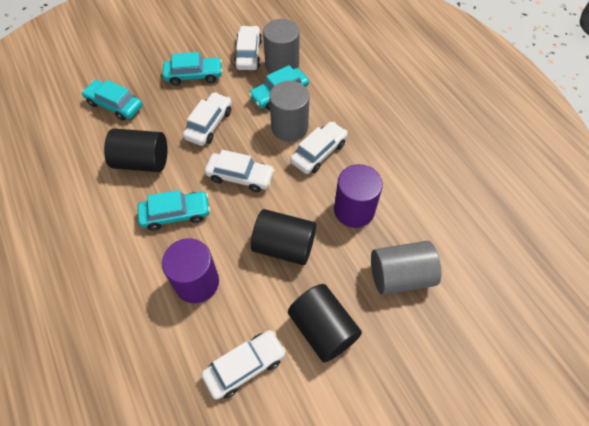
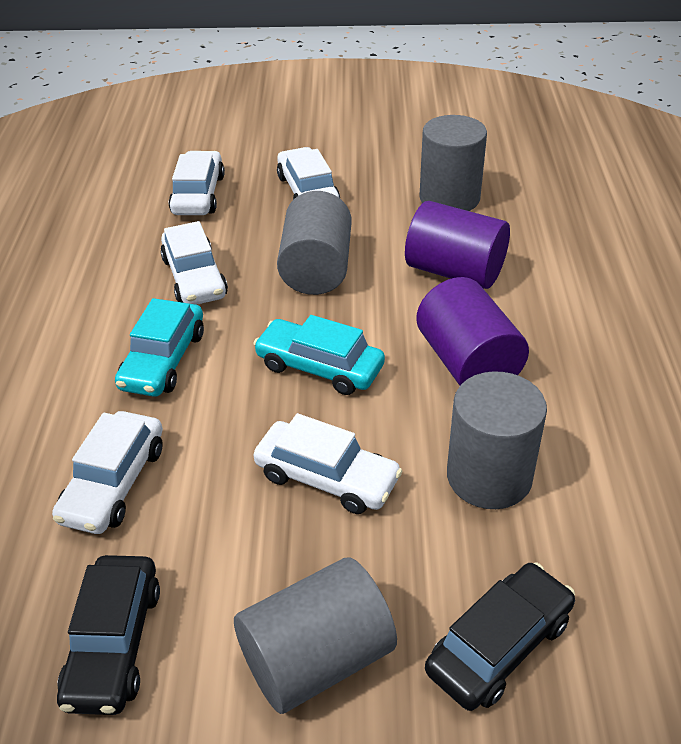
black car: 0 -> 2
black cylinder: 3 -> 0
grey cylinder: 3 -> 4
turquoise car: 4 -> 2

